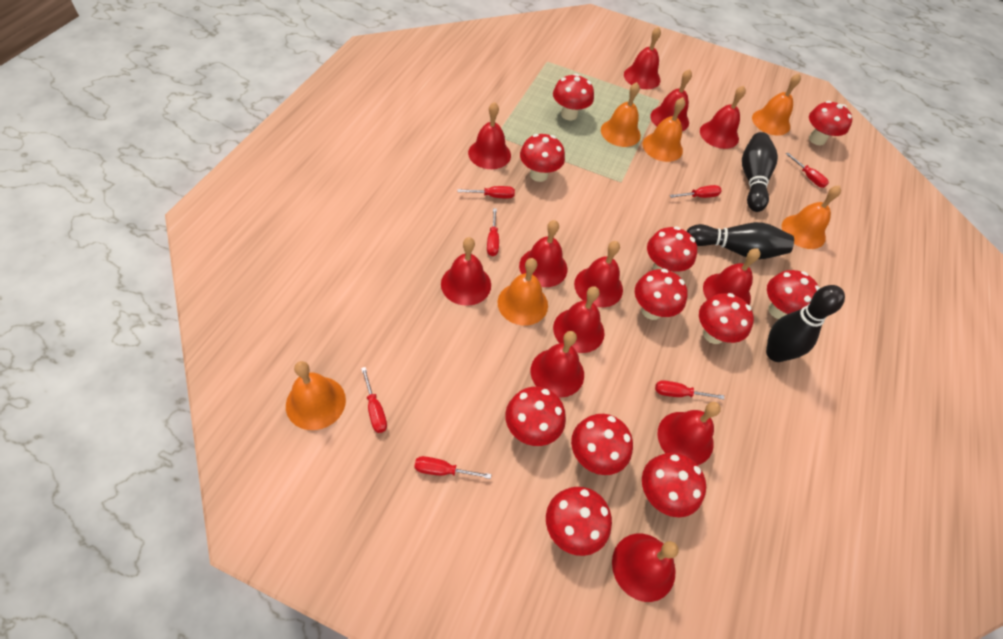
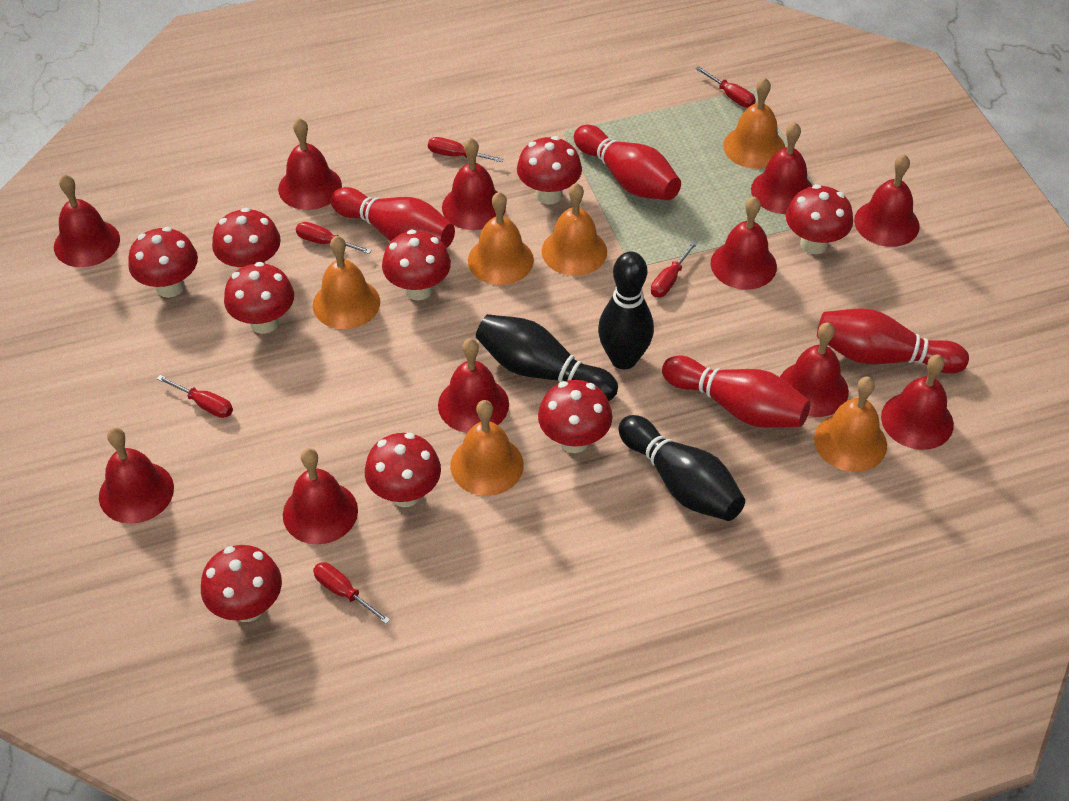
red bell: 12 -> 11
red bowling pin: 0 -> 4
red mushroom: 11 -> 9
red screwdriver: 7 -> 6

